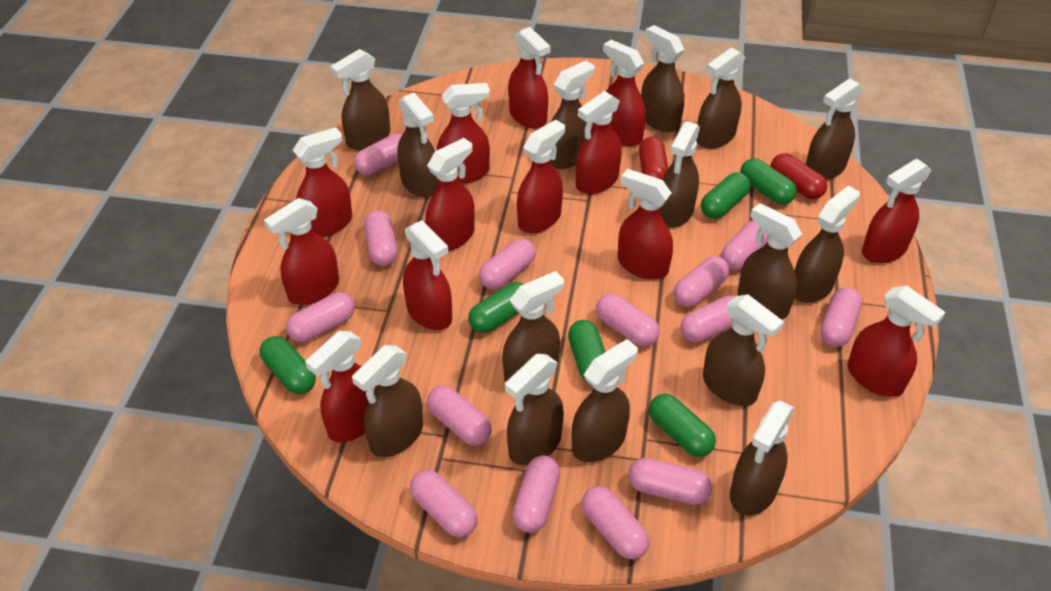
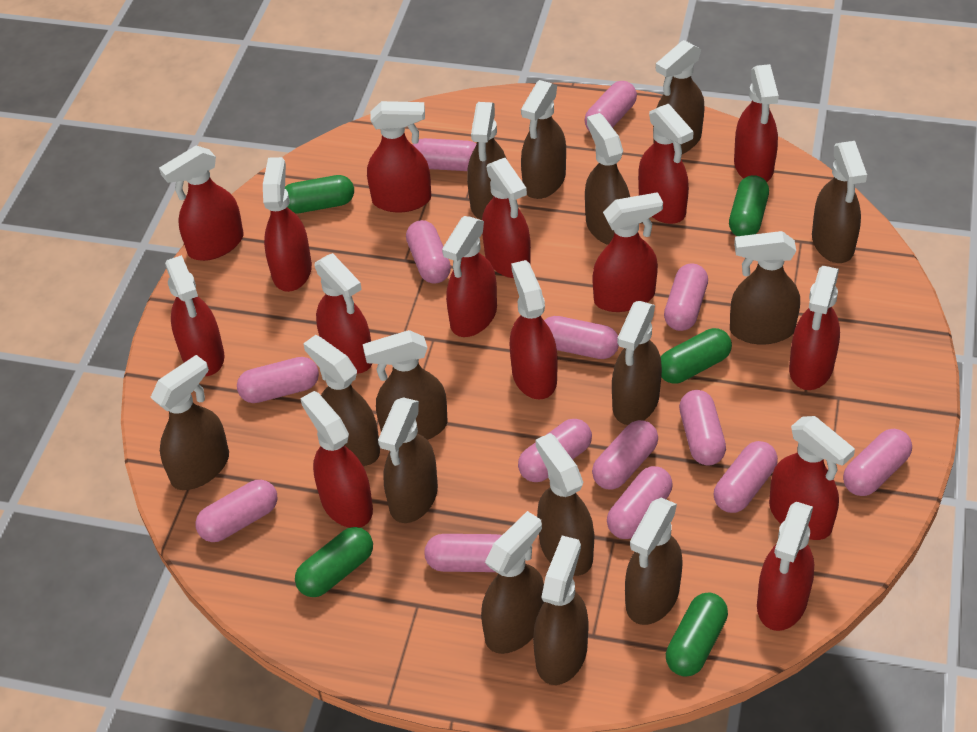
green capsule: 6 -> 5
red capsule: 2 -> 0
red spray bottle: 13 -> 15

